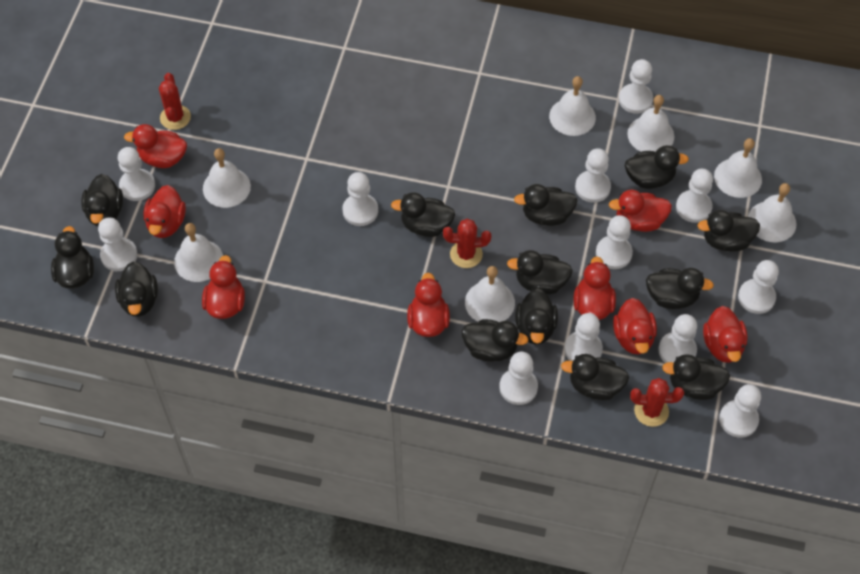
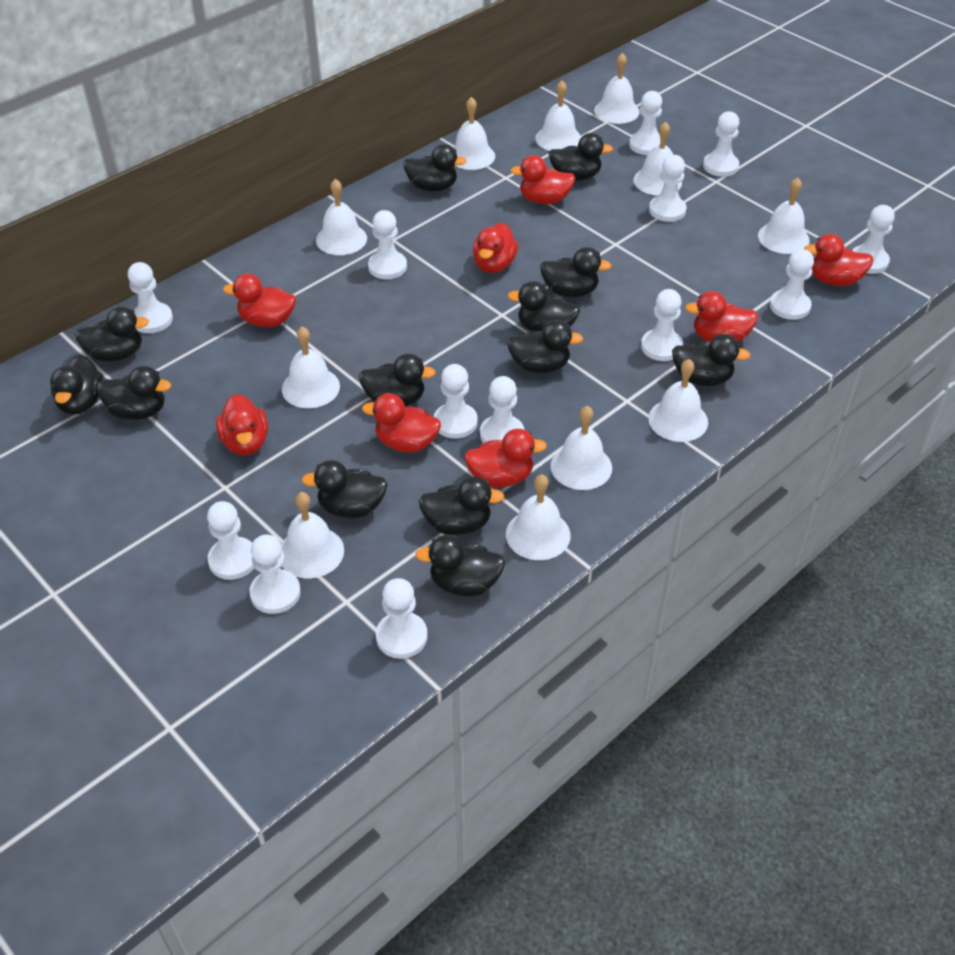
red cactus: 3 -> 0
white bell: 7 -> 11
white pawn: 12 -> 13

